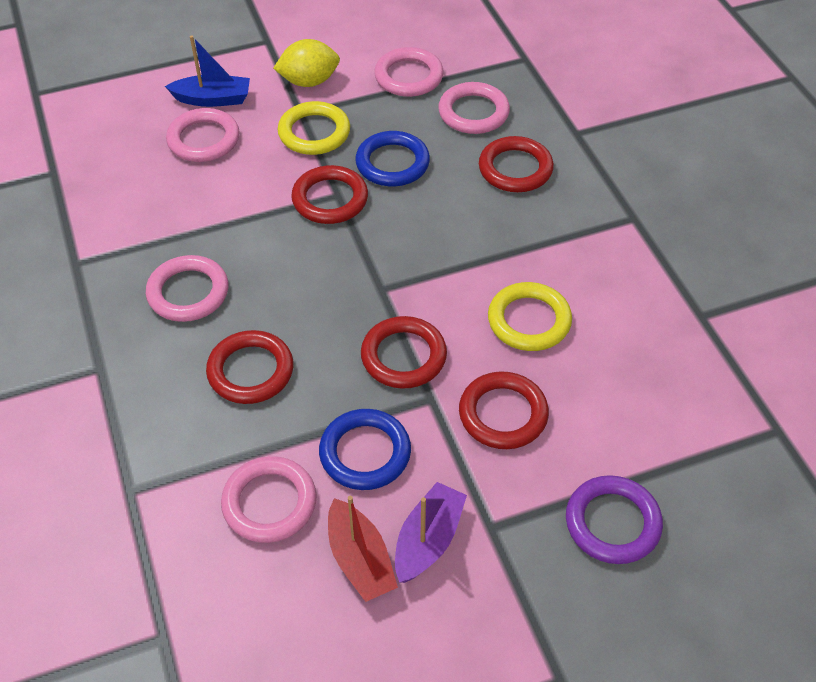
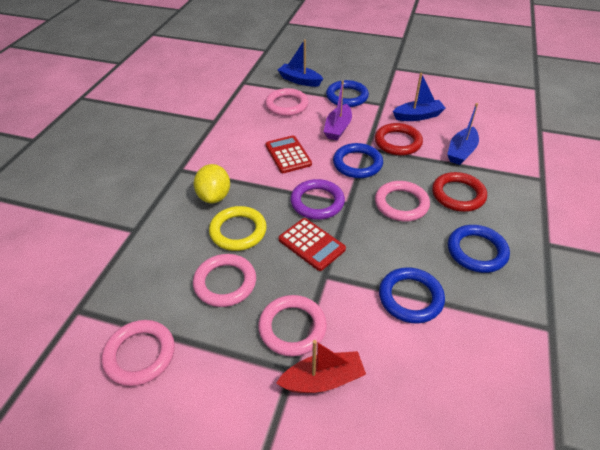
blue boat: 1 -> 3
blue ring: 2 -> 4
red calculator: 0 -> 2
red ring: 5 -> 2
yellow ring: 2 -> 1

